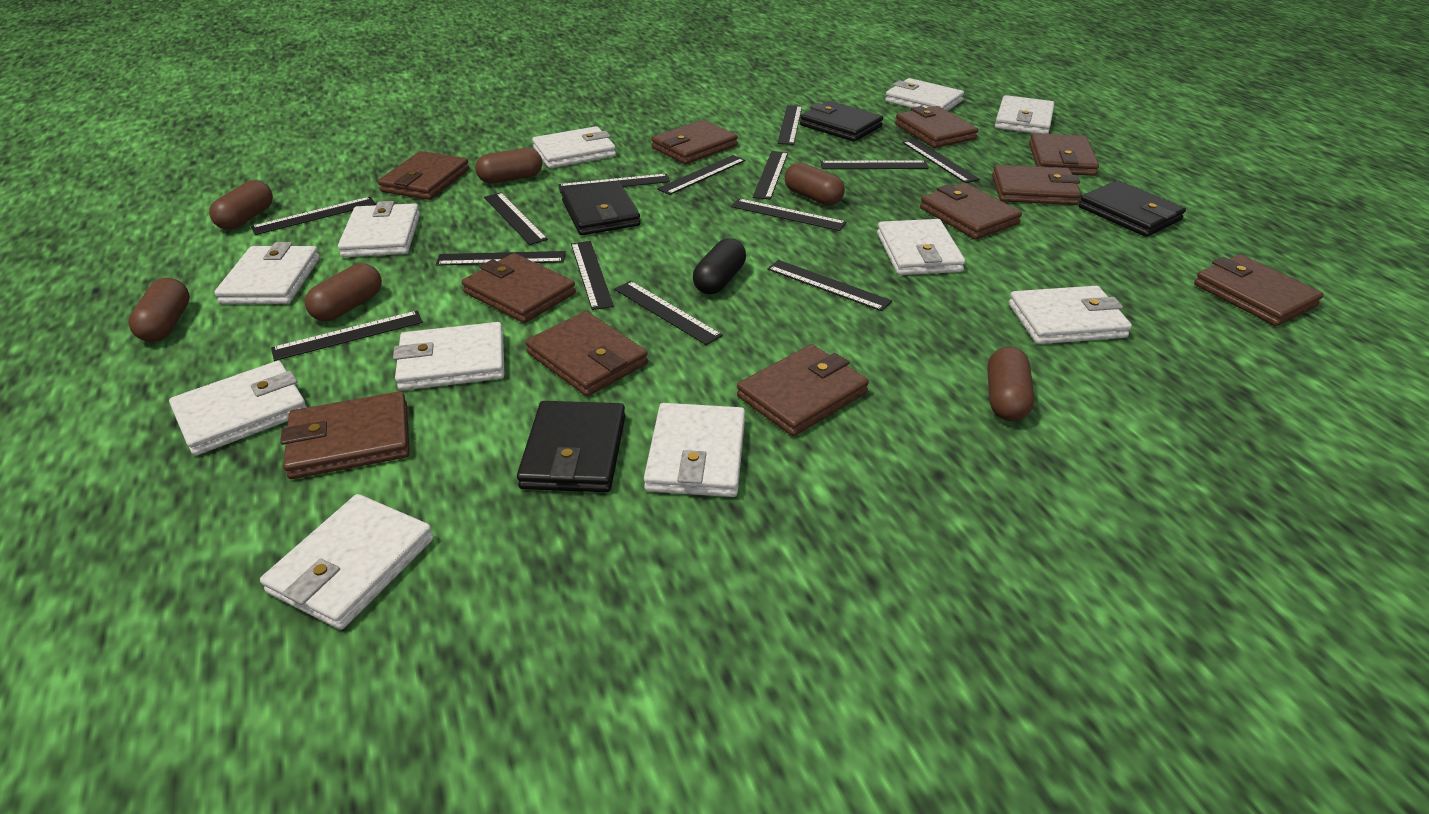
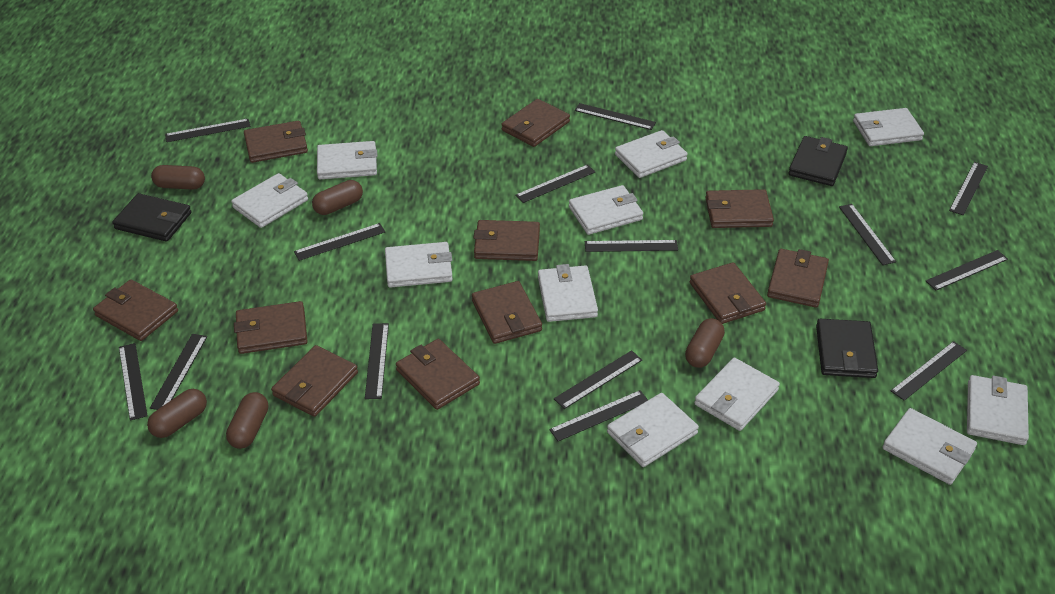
black capsule: 1 -> 0
black wallet: 4 -> 3
brown capsule: 6 -> 5

